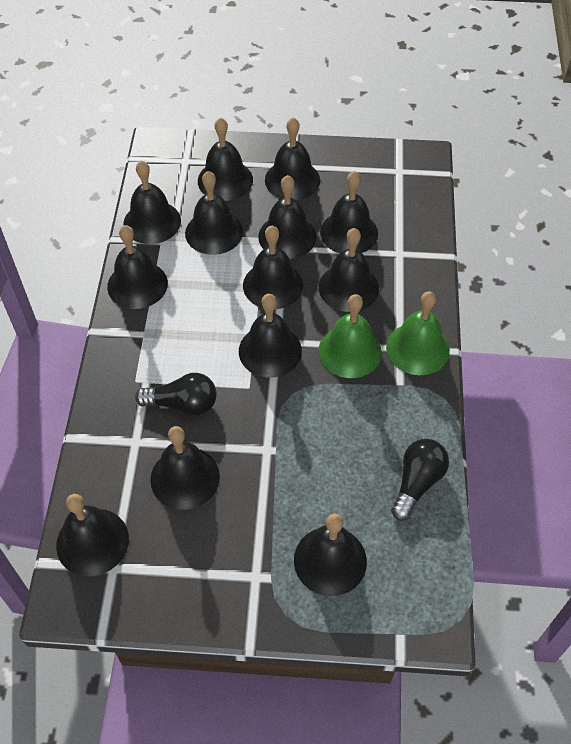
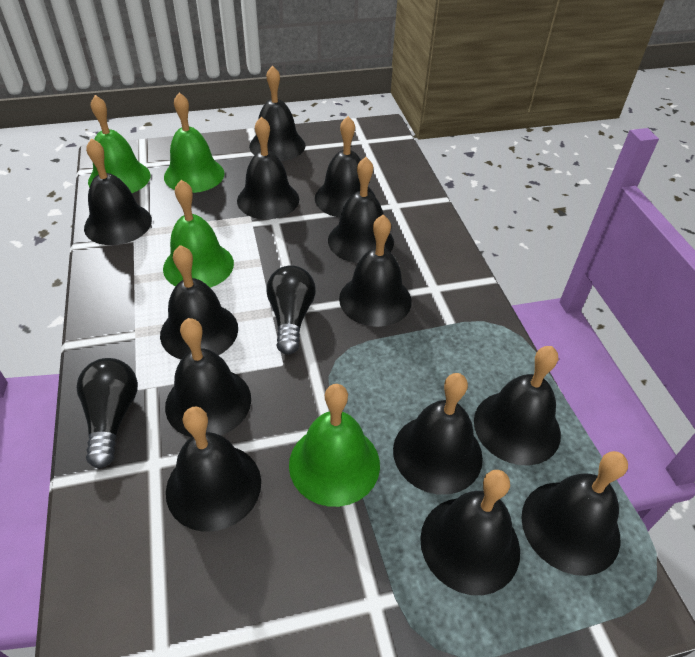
green bell: 2 -> 4

